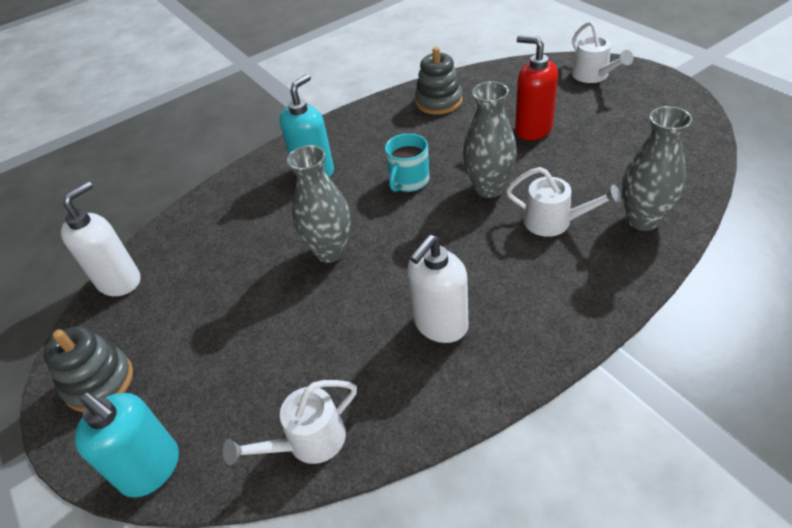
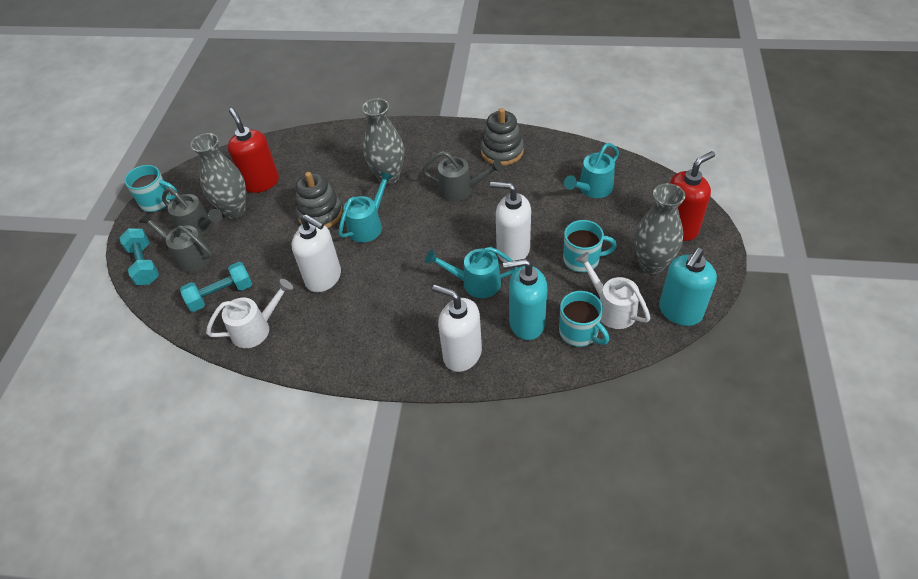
grey watering can: 0 -> 3
red soap dispenser: 1 -> 2
turquoise dumbbell: 0 -> 2
turquoise mug: 1 -> 3
turquoise watering can: 0 -> 3
white soap dispenser: 2 -> 3
white watering can: 3 -> 2

